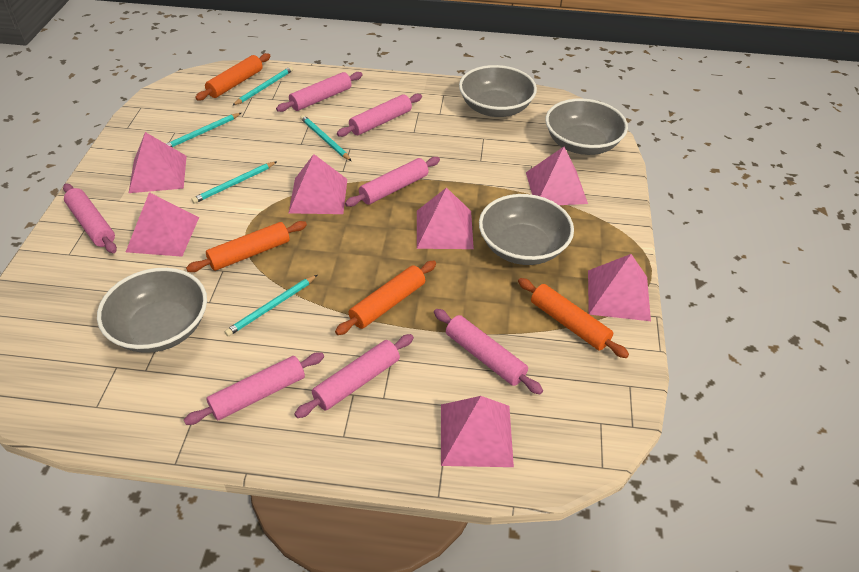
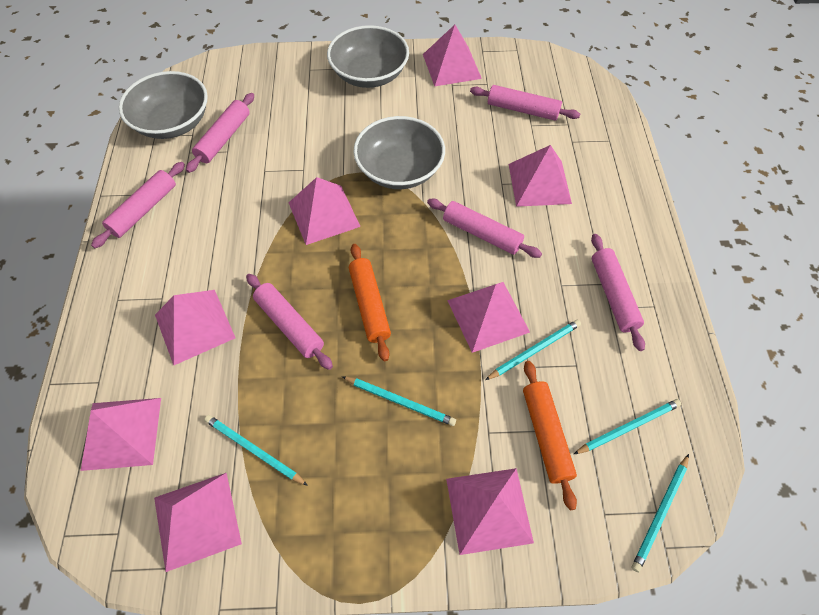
grey bowl: 4 -> 3
orange rolling pin: 4 -> 2
pink pyramid: 7 -> 8
pink rolling pin: 7 -> 6

